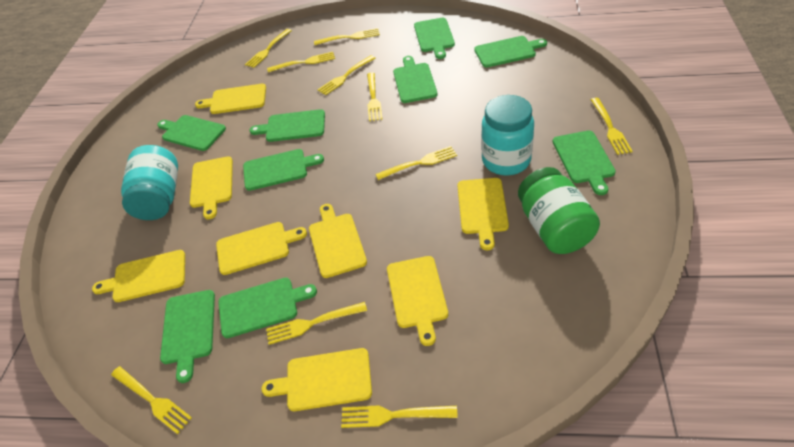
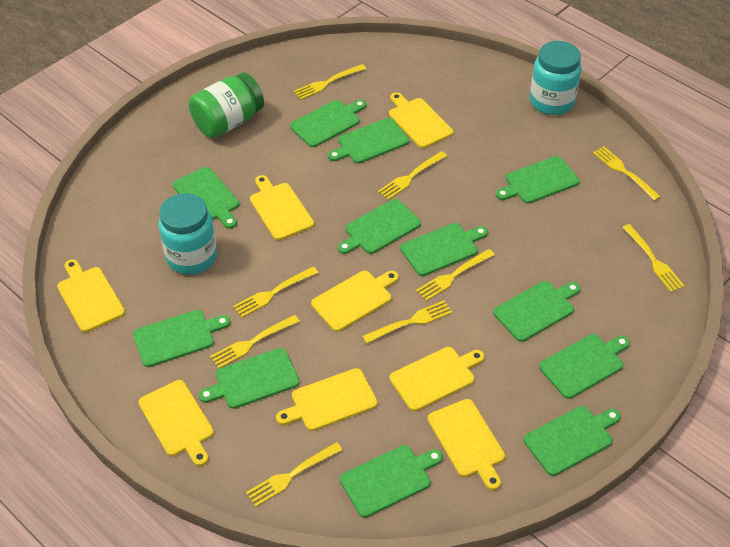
green cutting board: 9 -> 12
yellow fork: 10 -> 9

